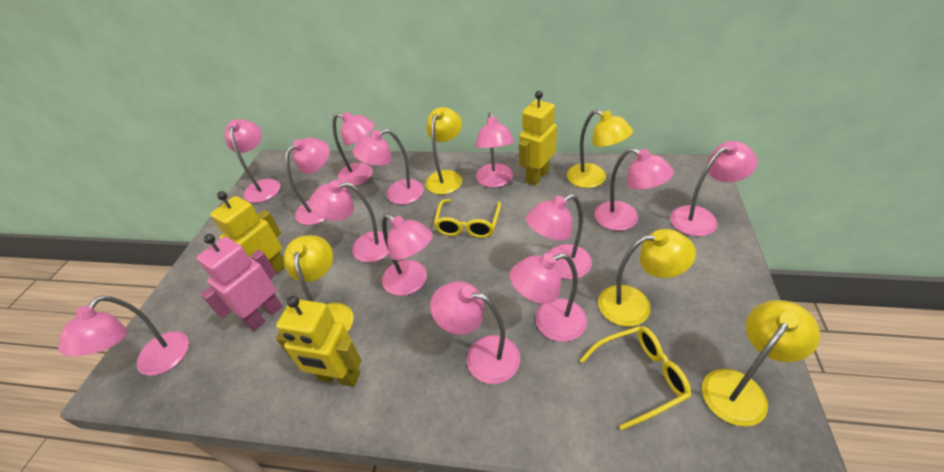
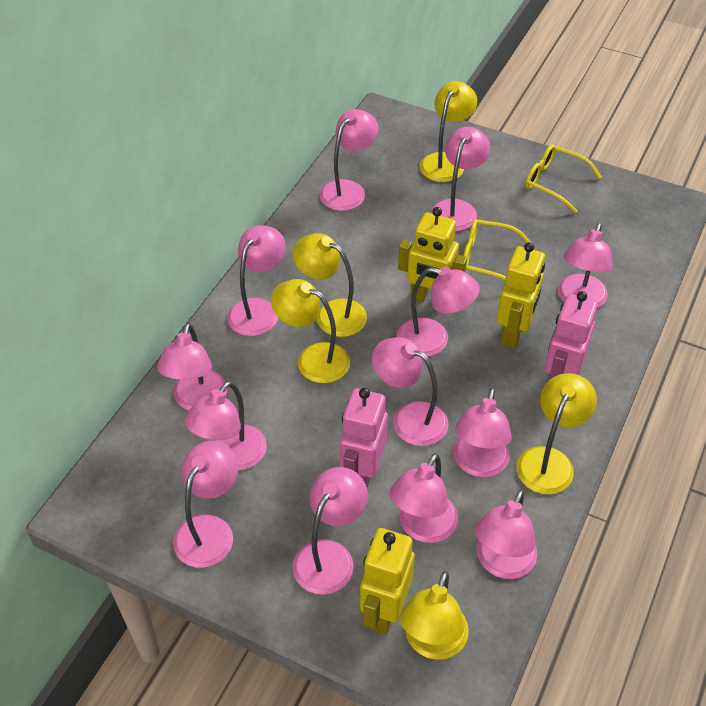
pink robot: 1 -> 2

